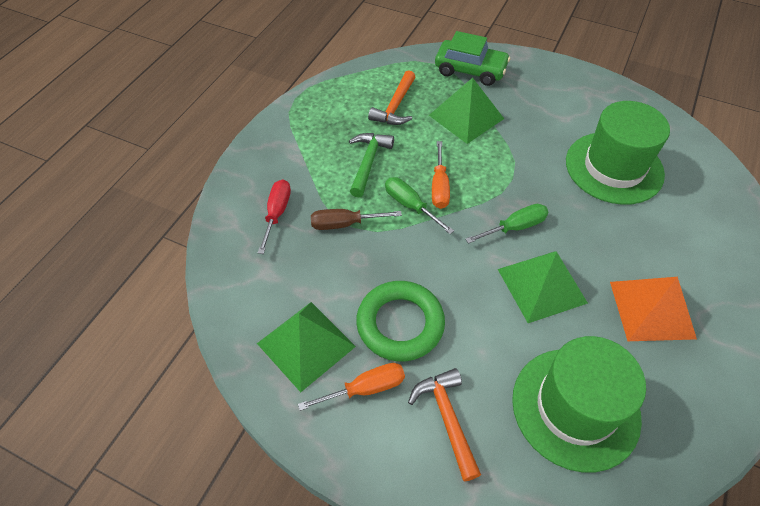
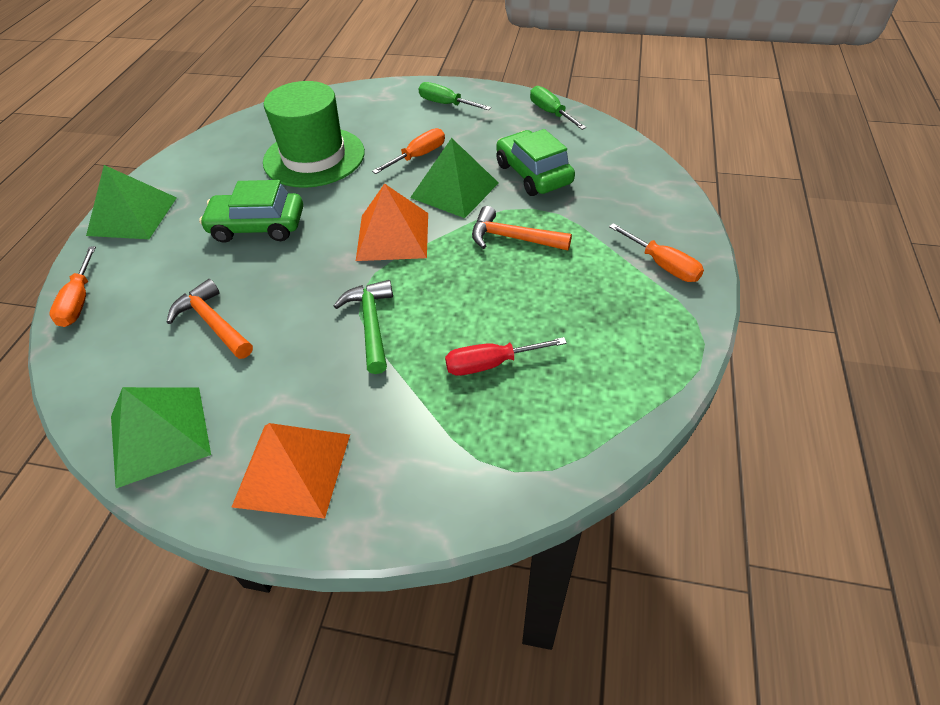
brown screwdriver: 1 -> 0
green car: 1 -> 2
green hat: 2 -> 1
green ring: 1 -> 0
orange pyramid: 1 -> 2
orange screwdriver: 2 -> 3

